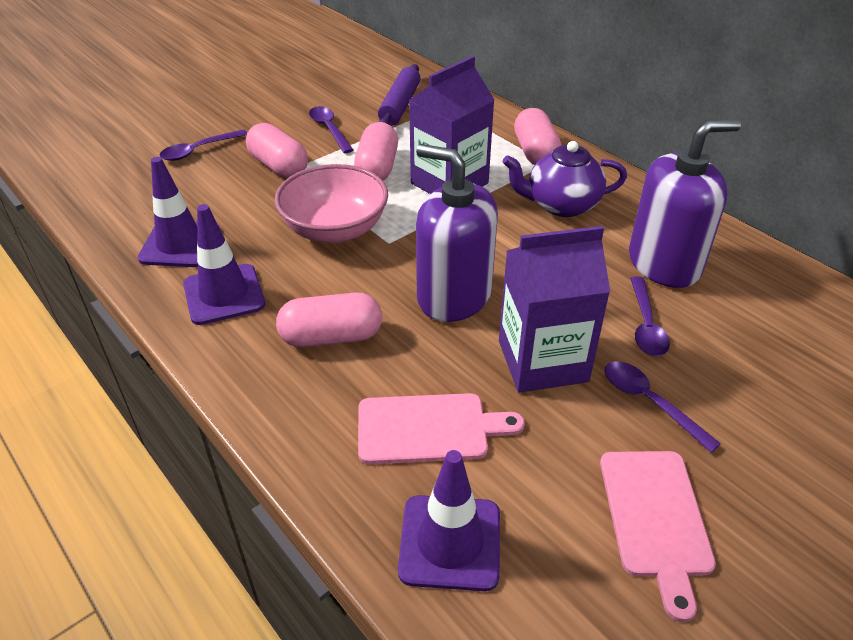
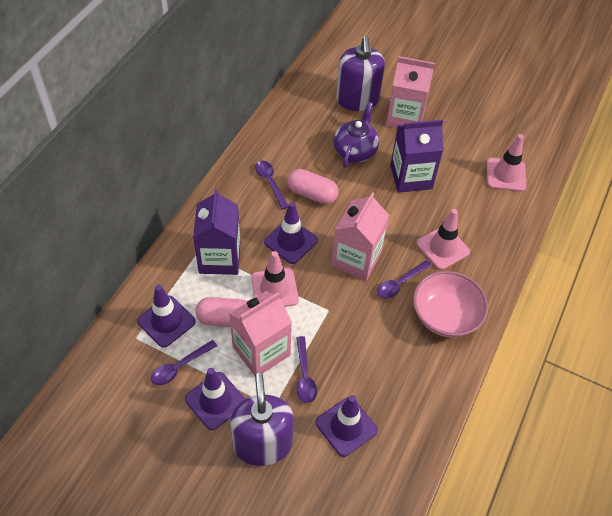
pink capsule: 4 -> 2
pink carton: 0 -> 3
pink cutting board: 2 -> 0
pink traffic cone: 0 -> 3
purple rolling pin: 1 -> 0
purple traffic cone: 3 -> 4

